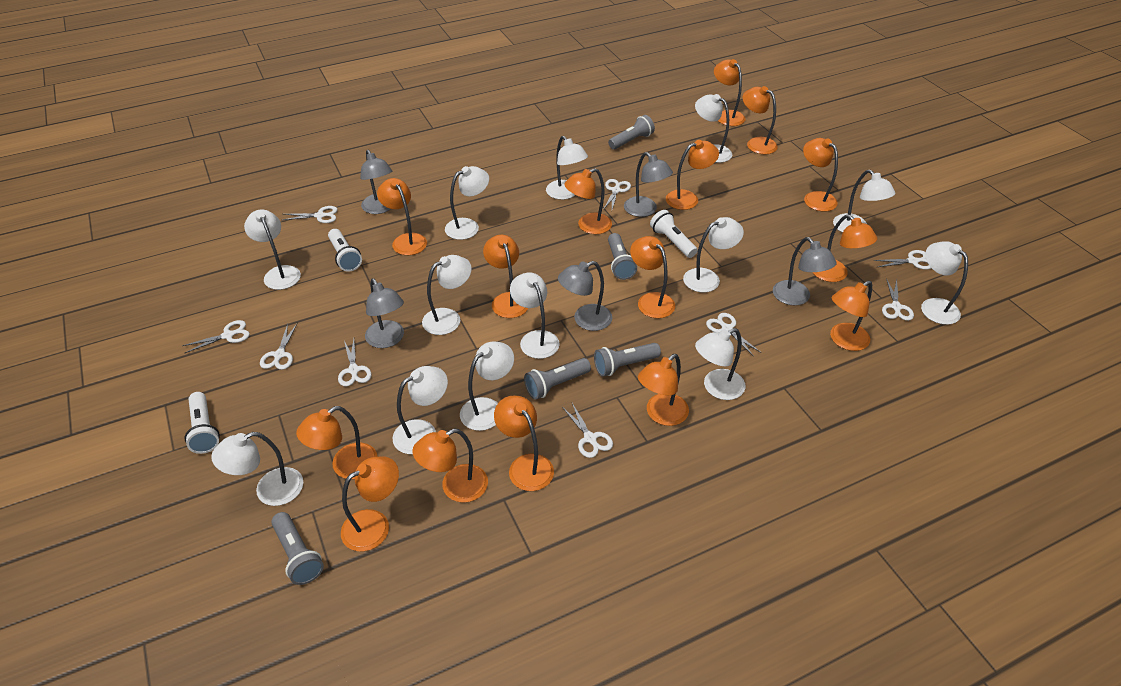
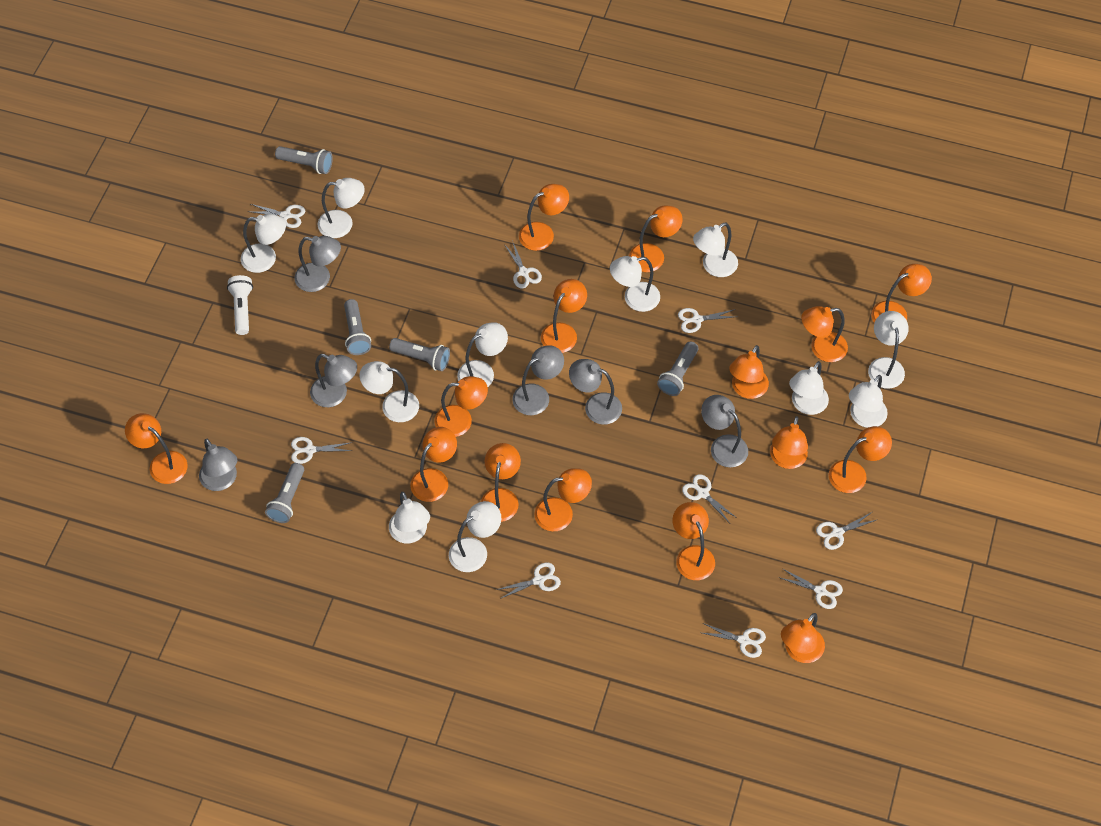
grey lamp: 5 -> 6
white flashlight: 3 -> 1
white lamp: 13 -> 11

